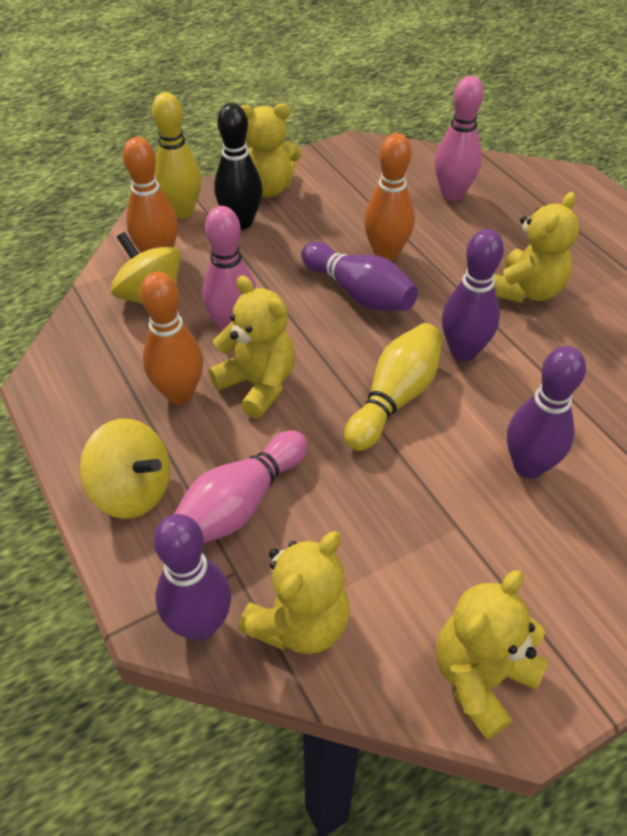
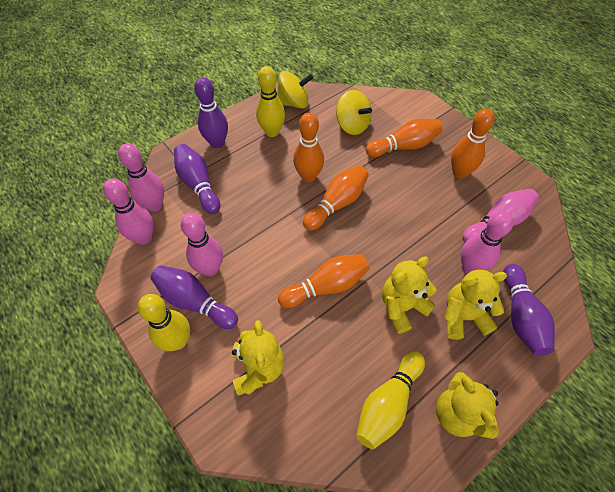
black bowling pin: 1 -> 0
orange bowling pin: 3 -> 5
pink bowling pin: 3 -> 5
yellow bowling pin: 2 -> 3
yellow teddy bear: 5 -> 4

